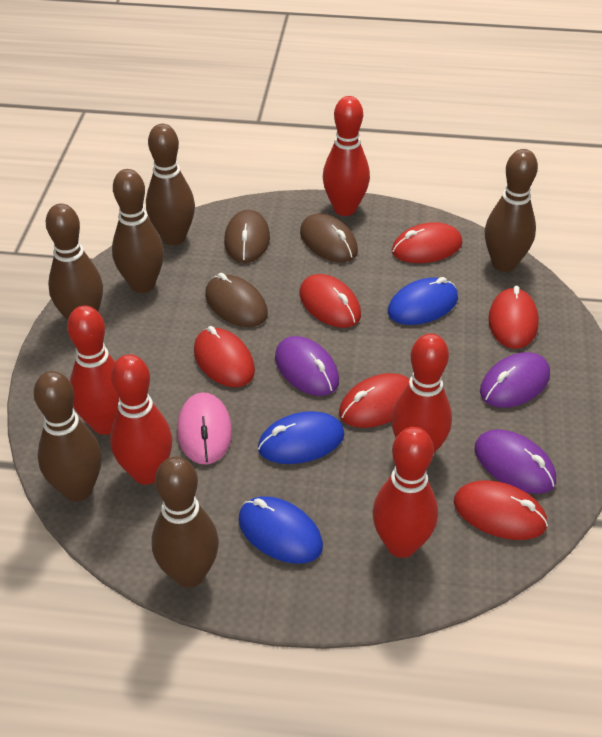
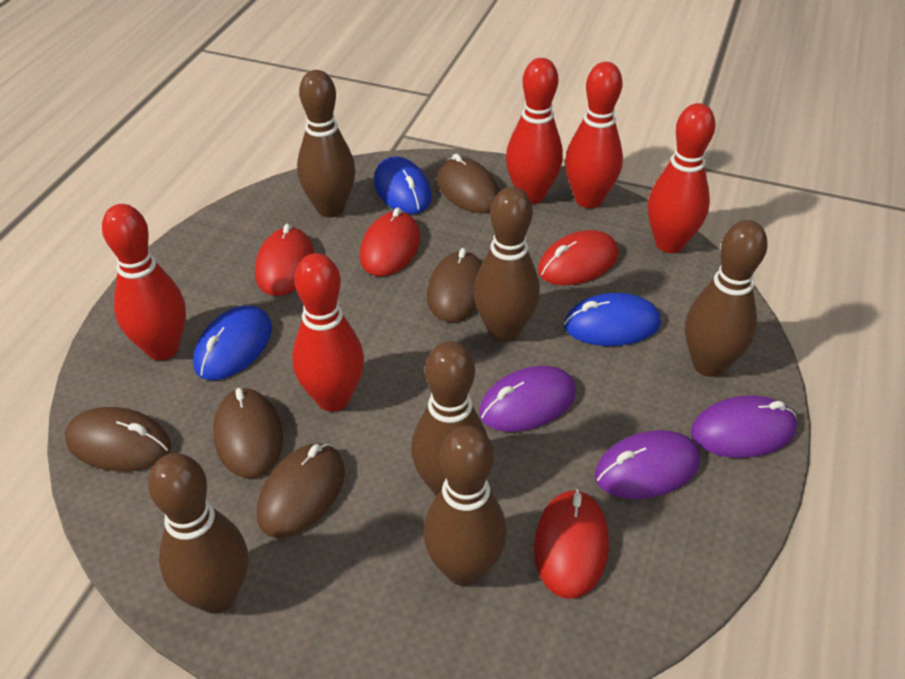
brown mouse: 3 -> 5
pink mouse: 1 -> 0
red mouse: 6 -> 4

